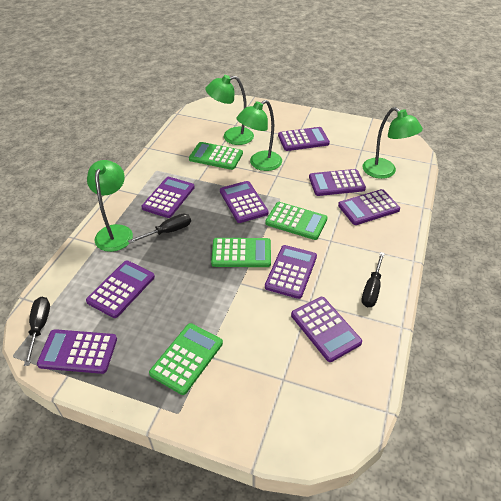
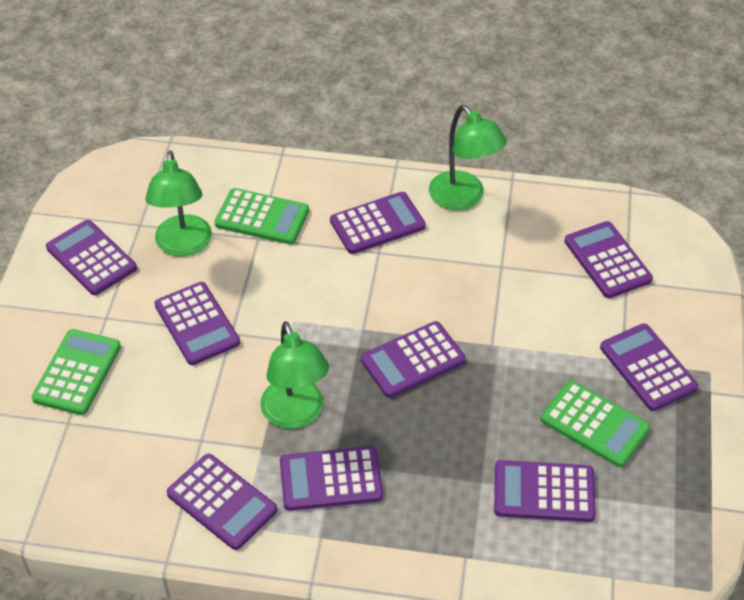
black screwdriver: 3 -> 0
green calculator: 4 -> 3
green lamp: 4 -> 3

